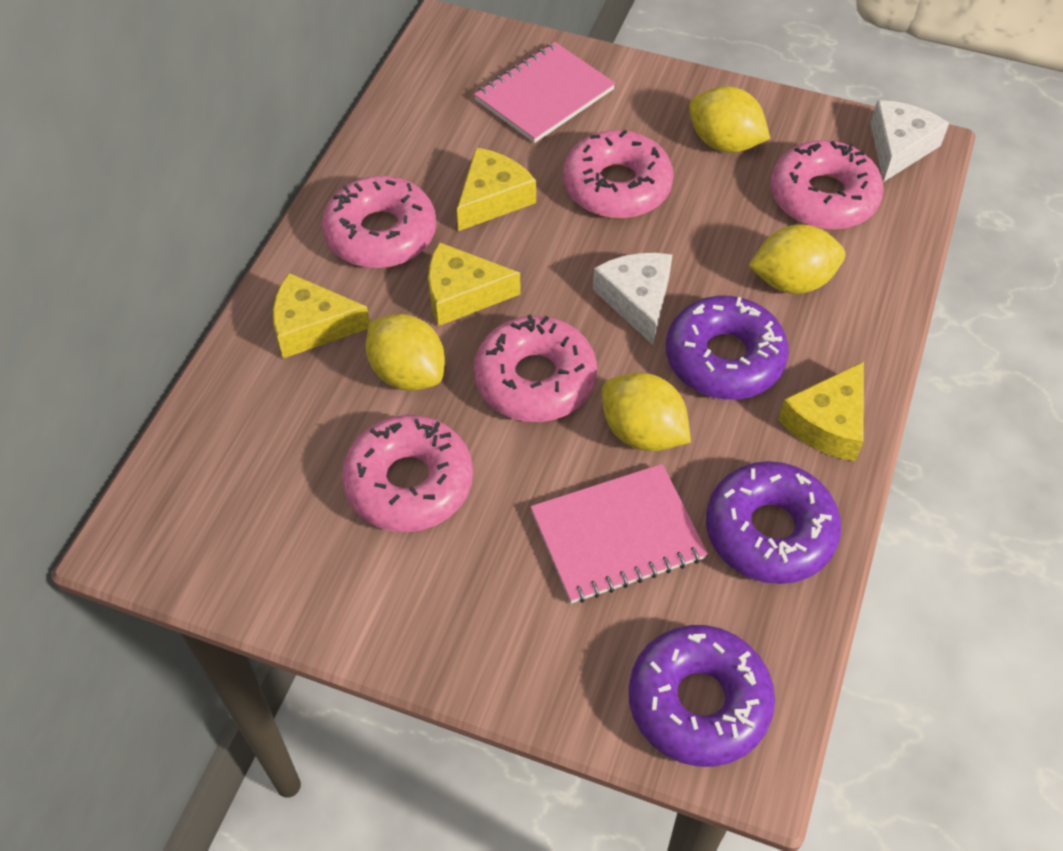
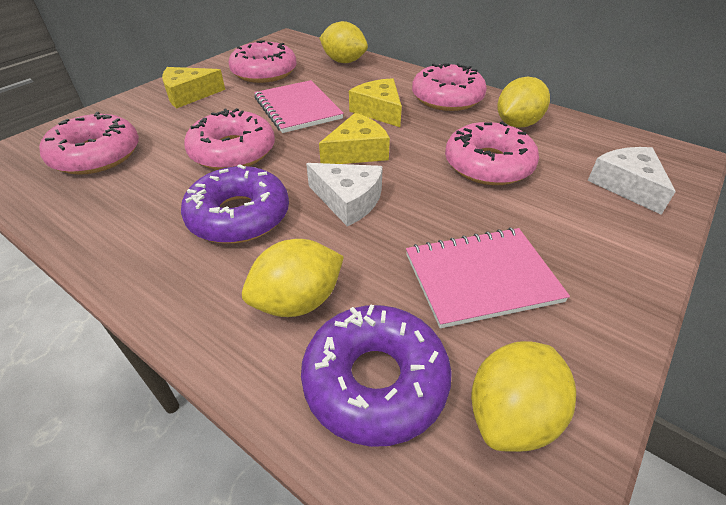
purple donut: 3 -> 2
yellow cheese: 4 -> 3

